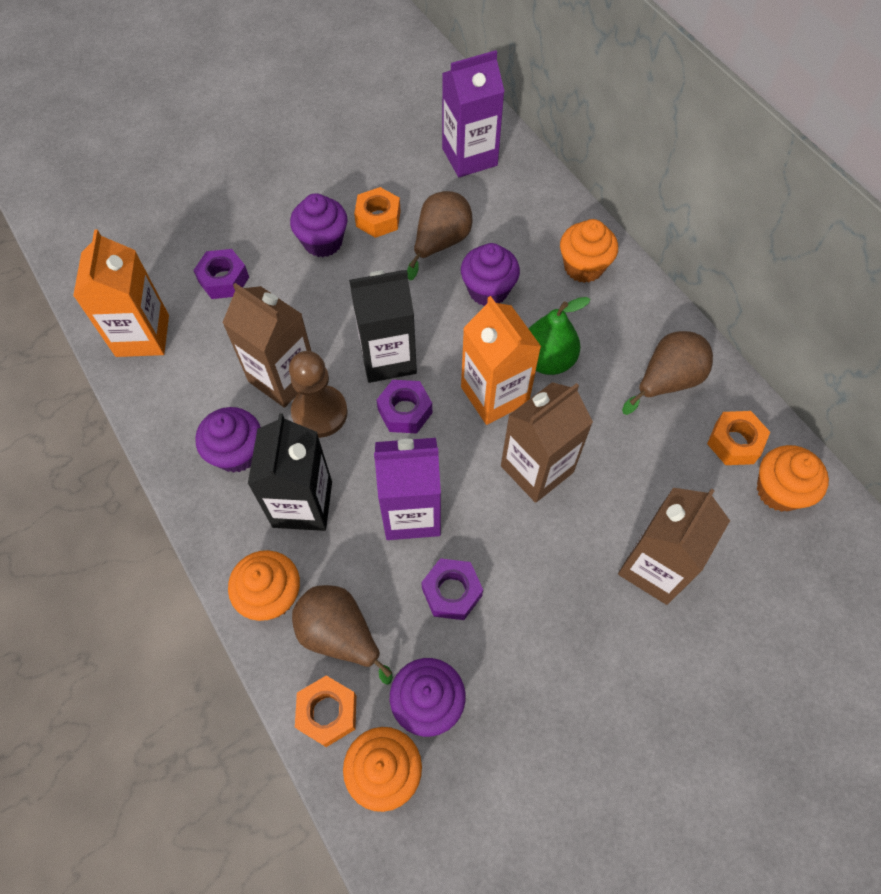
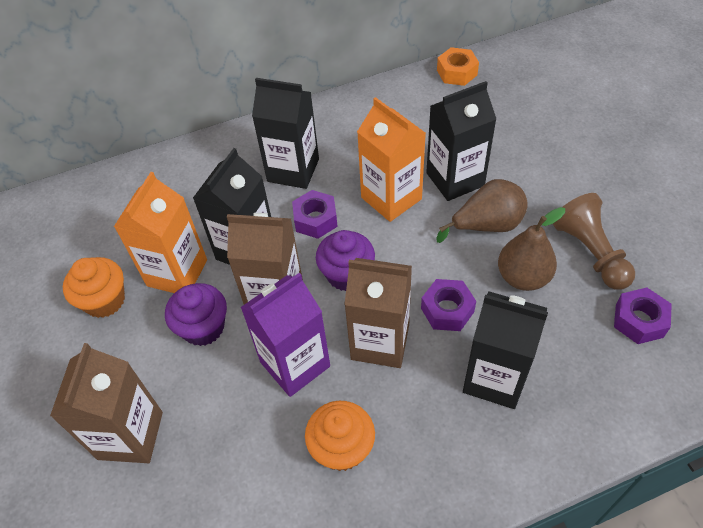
black carton: 2 -> 4
brown pear: 3 -> 2
green pear: 1 -> 0
orange cupcake: 4 -> 2
orange nut: 3 -> 1
purple carton: 2 -> 1
purple cupcake: 4 -> 2

